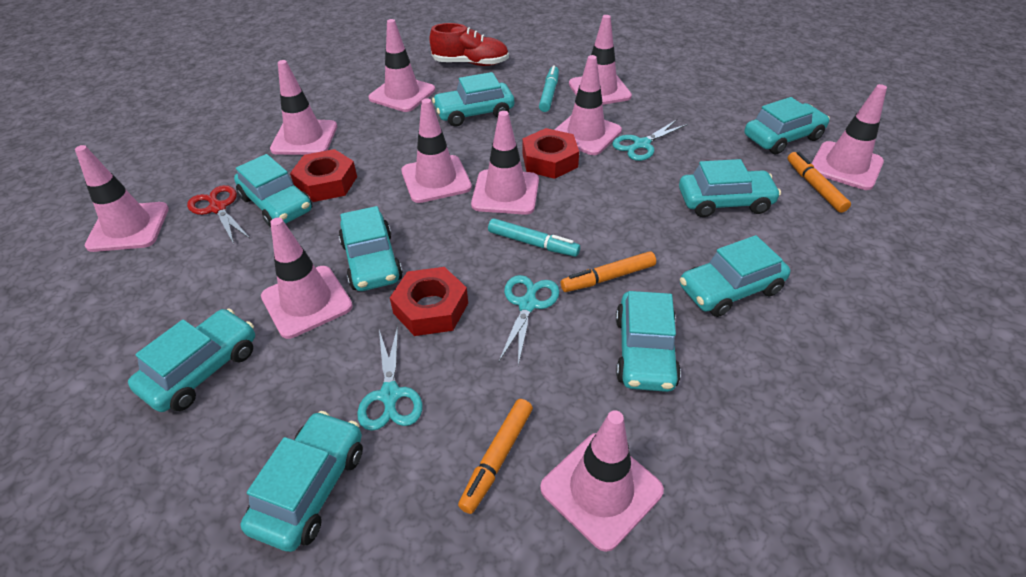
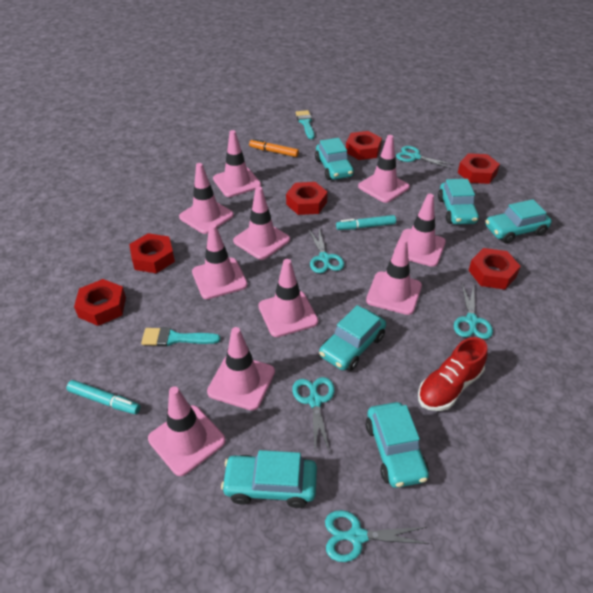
orange marker: 3 -> 1
red nut: 3 -> 6
red scissors: 1 -> 0
turquoise brush: 0 -> 2
turquoise car: 9 -> 6
turquoise scissors: 3 -> 5

